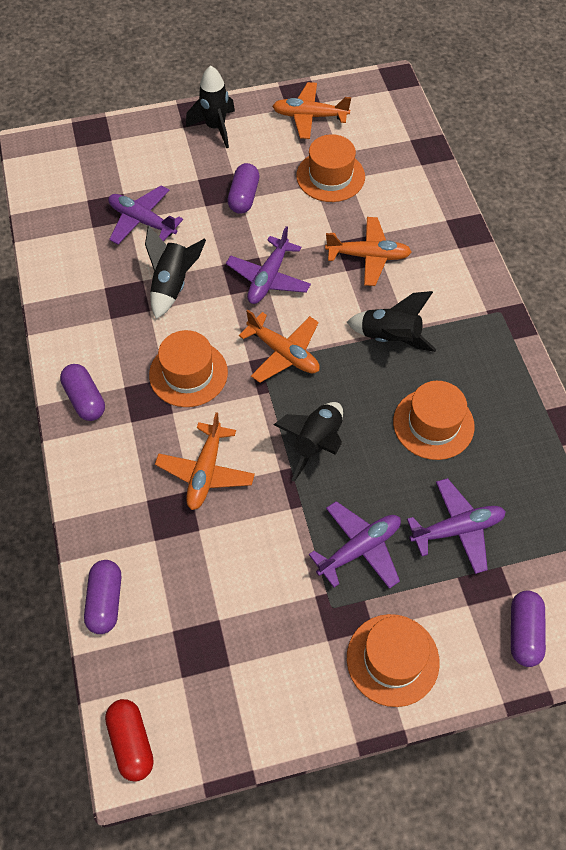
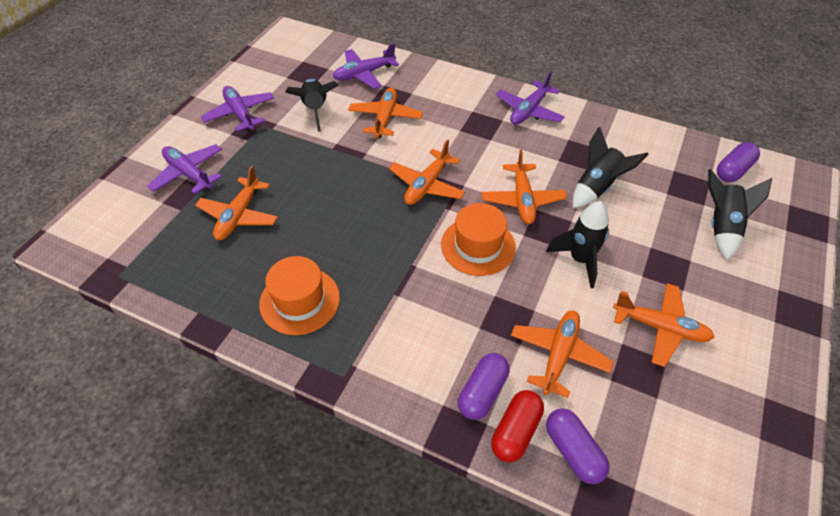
orange hat: 4 -> 2
orange plane: 4 -> 6
purple capsule: 4 -> 3

